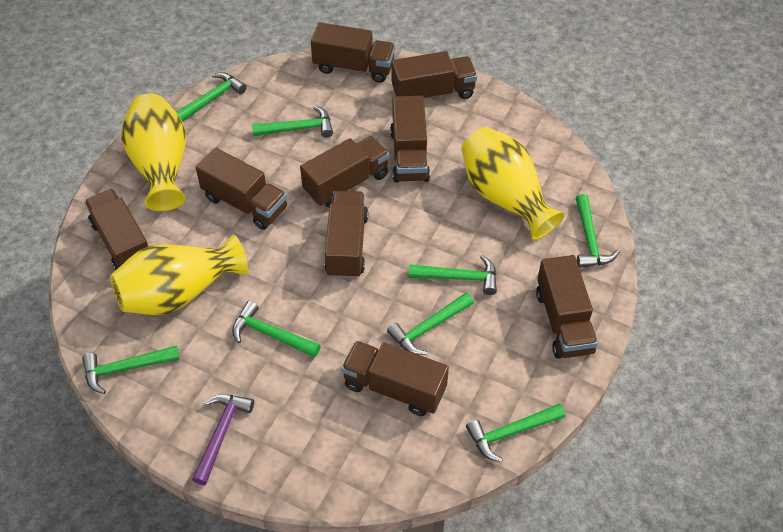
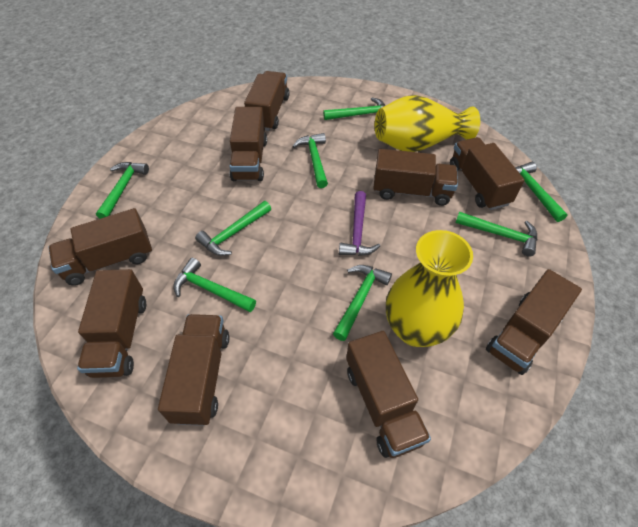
yellow vase: 3 -> 2

